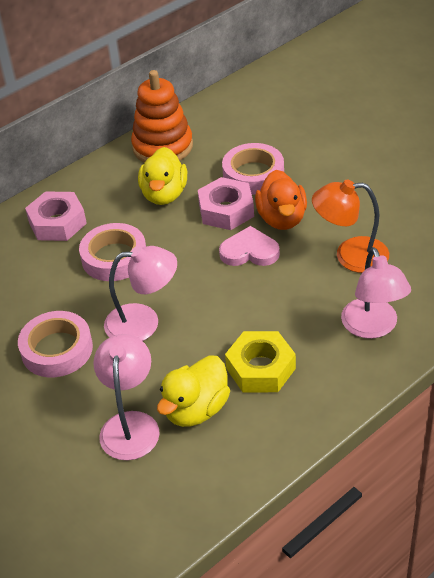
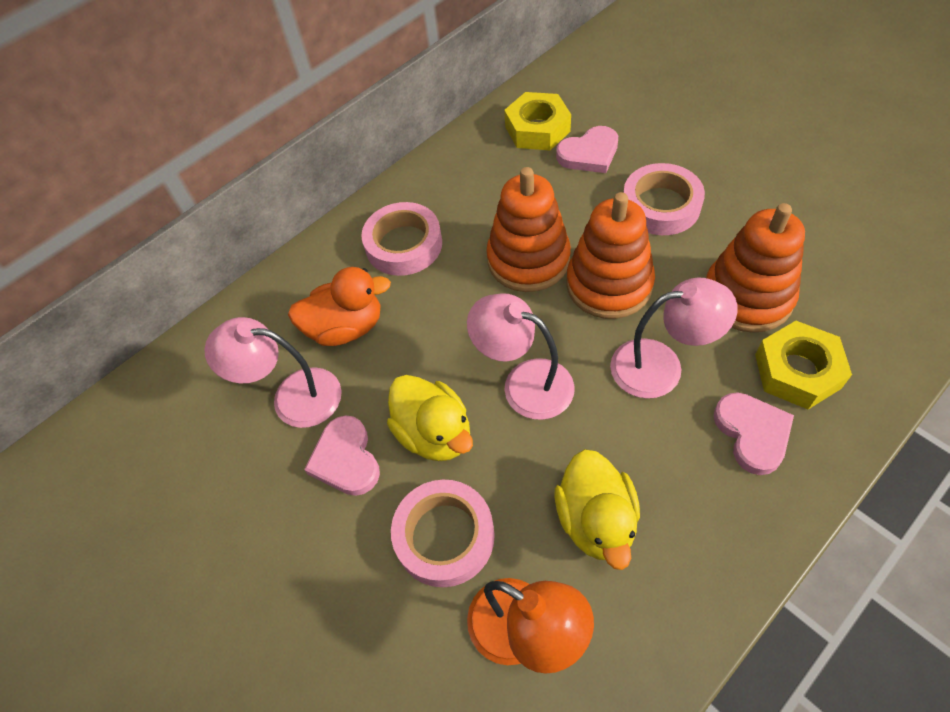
orange stacking toy: 1 -> 3
pink heart: 1 -> 3
pink nut: 2 -> 0
yellow nut: 1 -> 2

